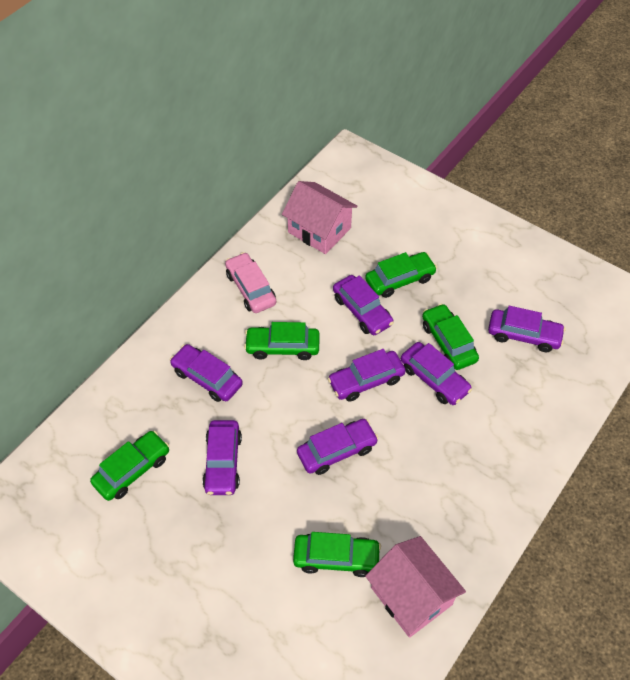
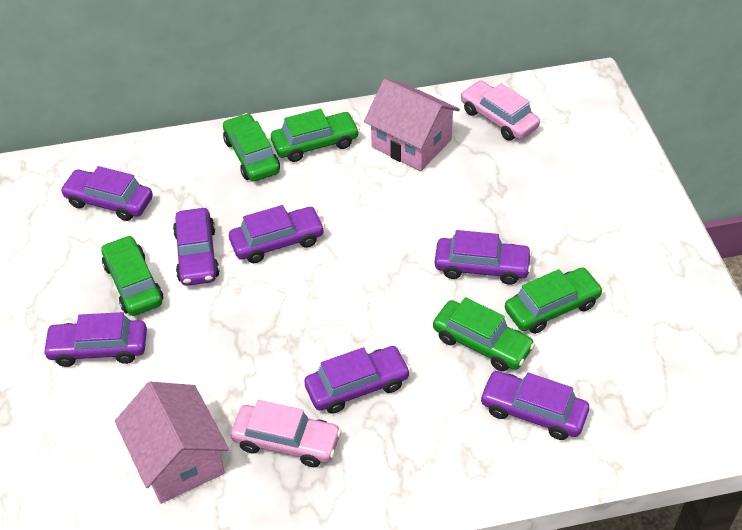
pink car: 1 -> 2

